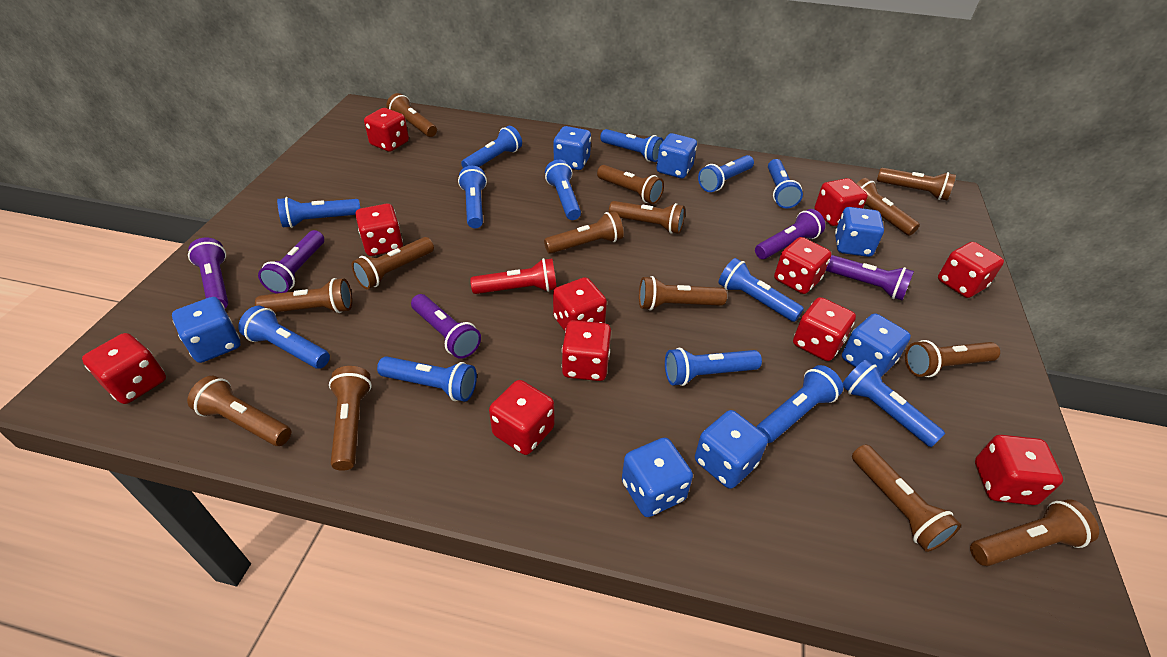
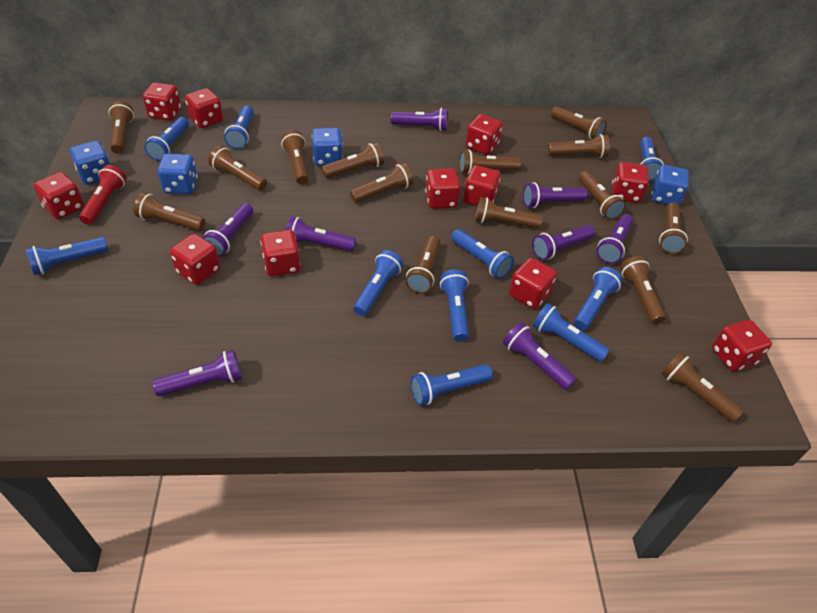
blue dice: 7 -> 4
blue flashlight: 13 -> 10
brown flashlight: 14 -> 15
purple flashlight: 5 -> 8

